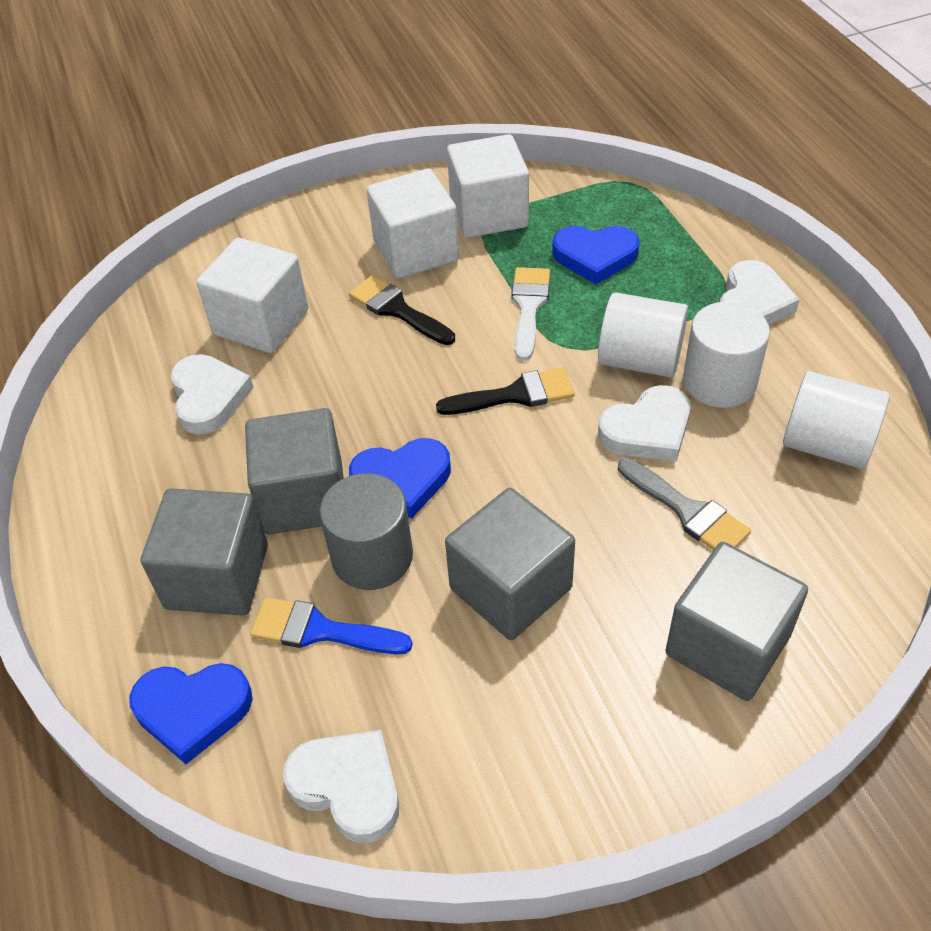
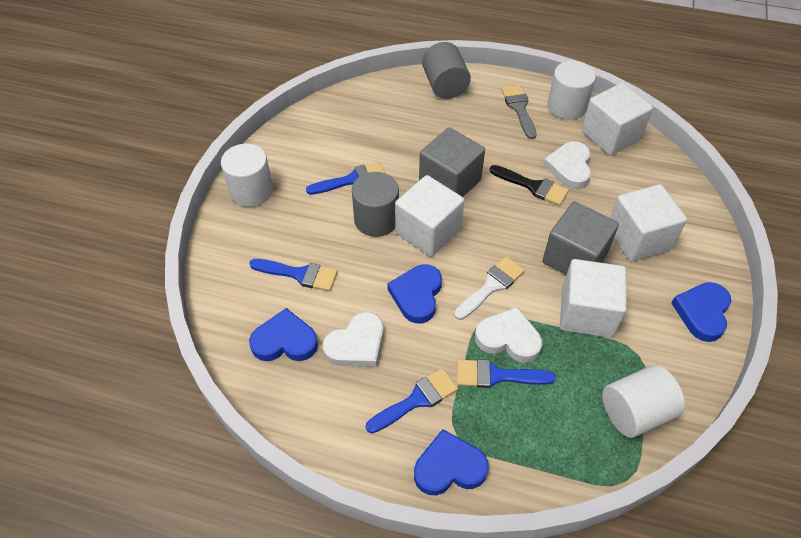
black brush: 2 -> 1
blue brush: 1 -> 4
blue heart: 3 -> 4
grey cube: 4 -> 2
grey cylinder: 1 -> 2
white cube: 3 -> 4
white heart: 4 -> 3

